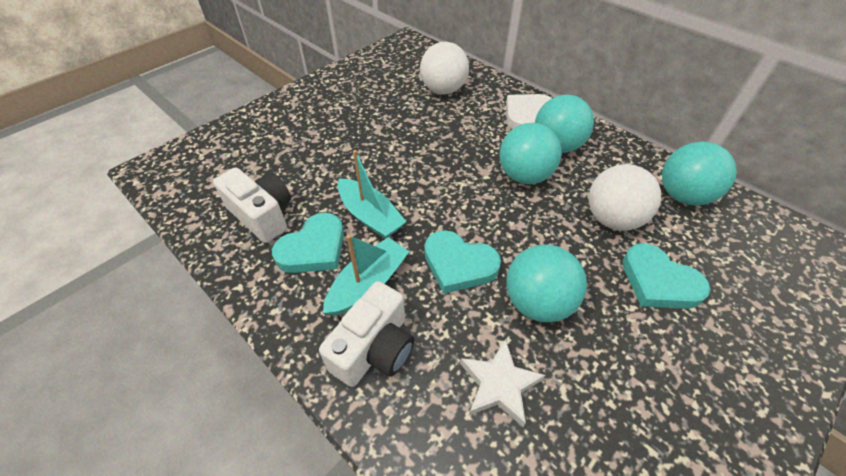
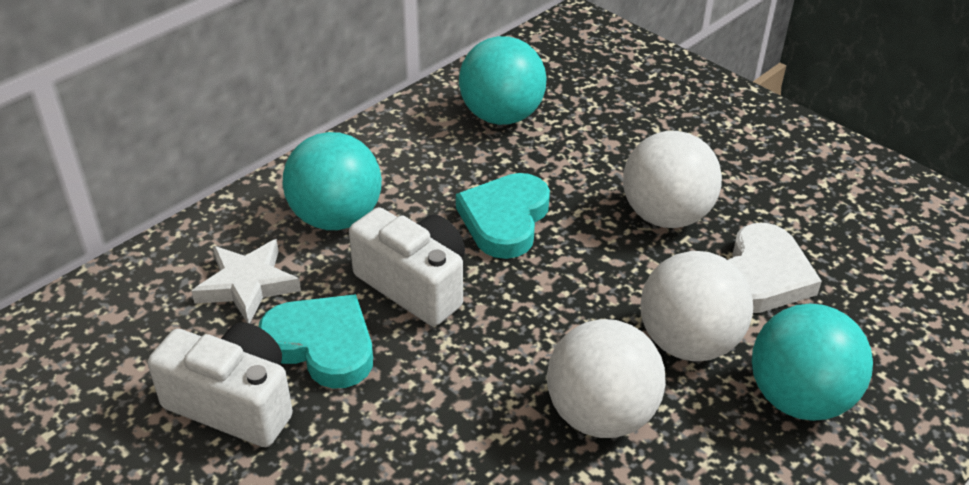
turquoise ball: 4 -> 3
turquoise boat: 2 -> 0
turquoise heart: 3 -> 2
white ball: 2 -> 3

